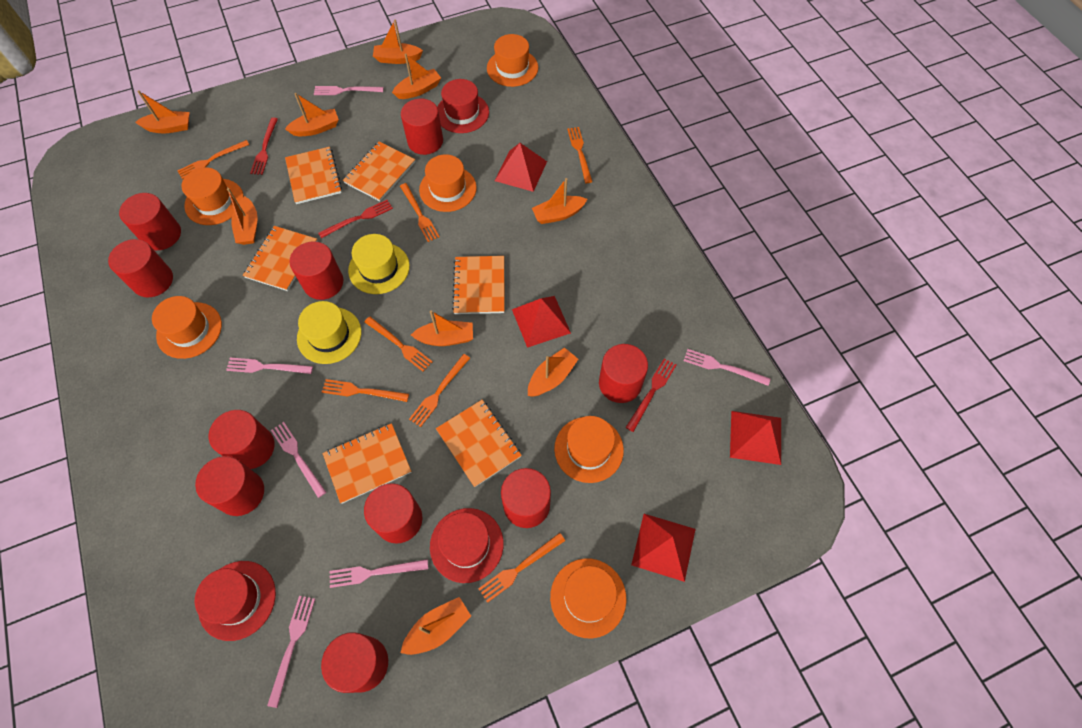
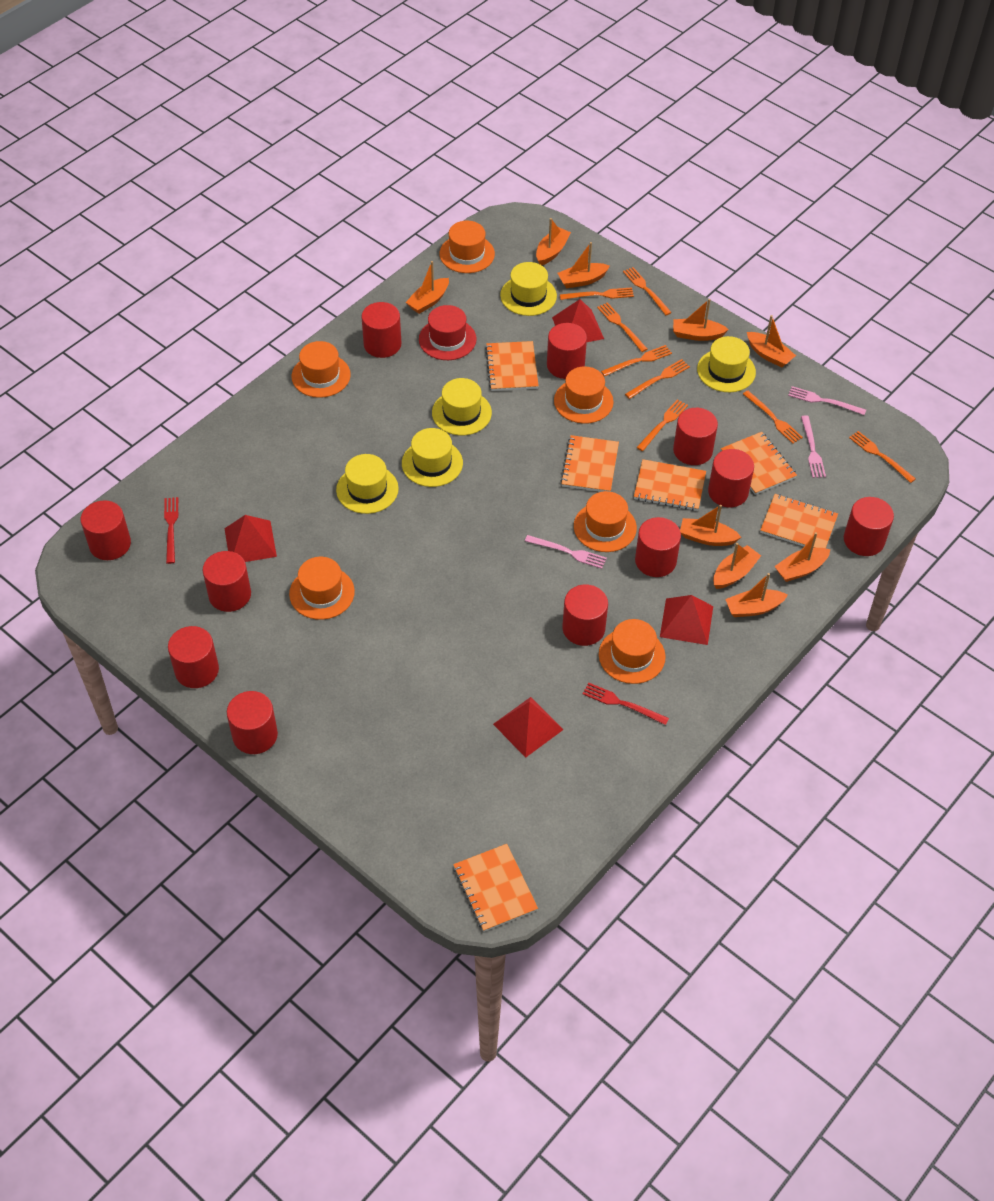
orange fork: 7 -> 8
pink fork: 6 -> 3
red cylinder: 10 -> 11
red fork: 3 -> 2
red hat: 3 -> 1
yellow hat: 2 -> 5

